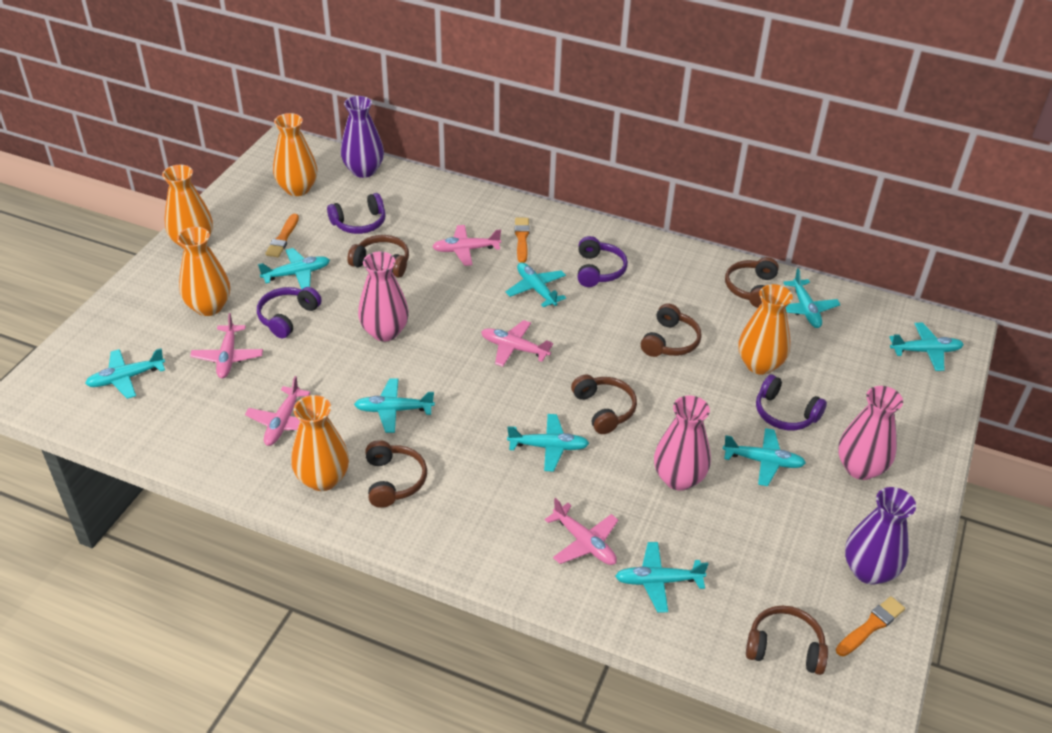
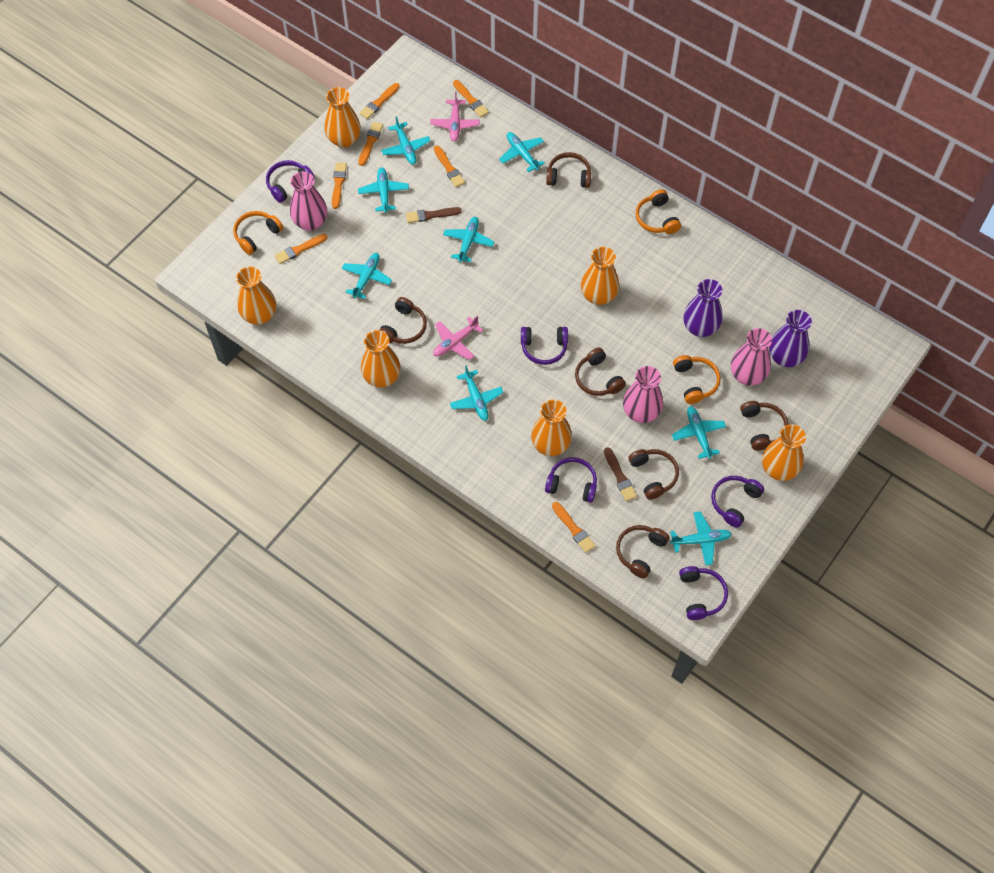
brown brush: 0 -> 2
orange brush: 3 -> 7
orange headphones: 0 -> 3
orange vase: 5 -> 6
pink plane: 5 -> 2
purple headphones: 4 -> 5
turquoise plane: 9 -> 8

